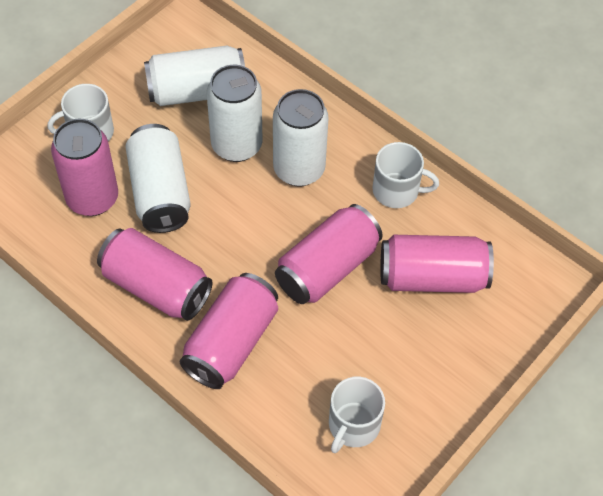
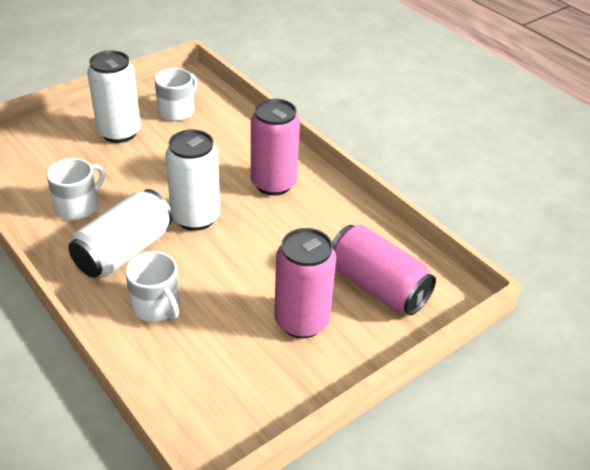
pink can: 5 -> 3
white can: 4 -> 3

